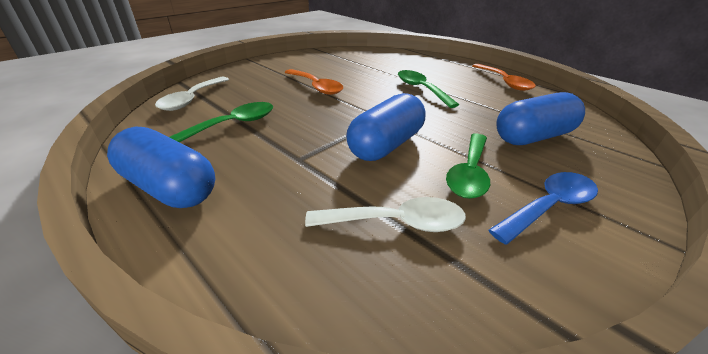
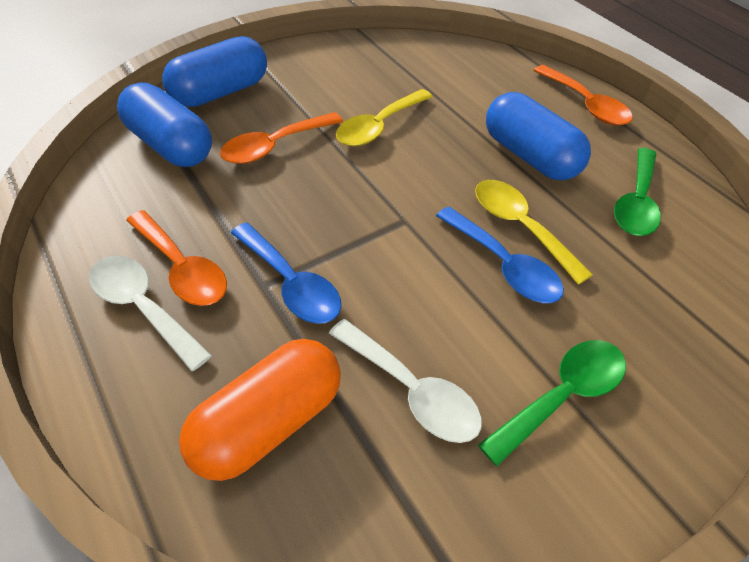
blue spoon: 1 -> 2
green spoon: 3 -> 2
orange capsule: 0 -> 1
orange spoon: 2 -> 3
yellow spoon: 0 -> 2

